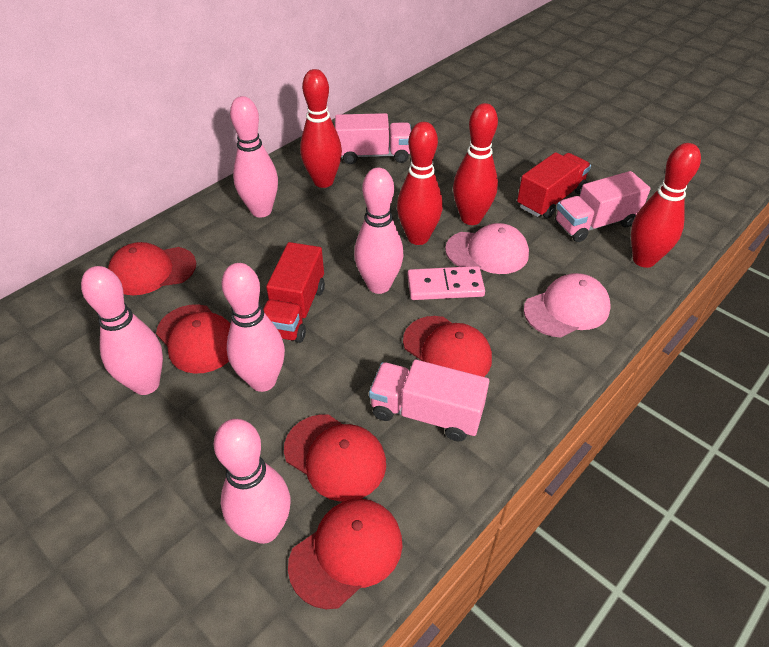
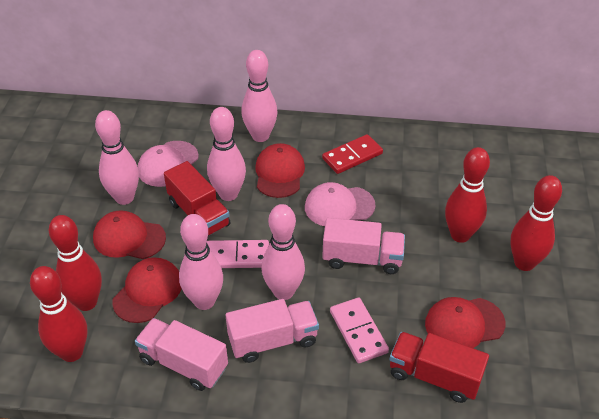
pink domino: 1 -> 2
red cap: 5 -> 4
red domino: 0 -> 1

